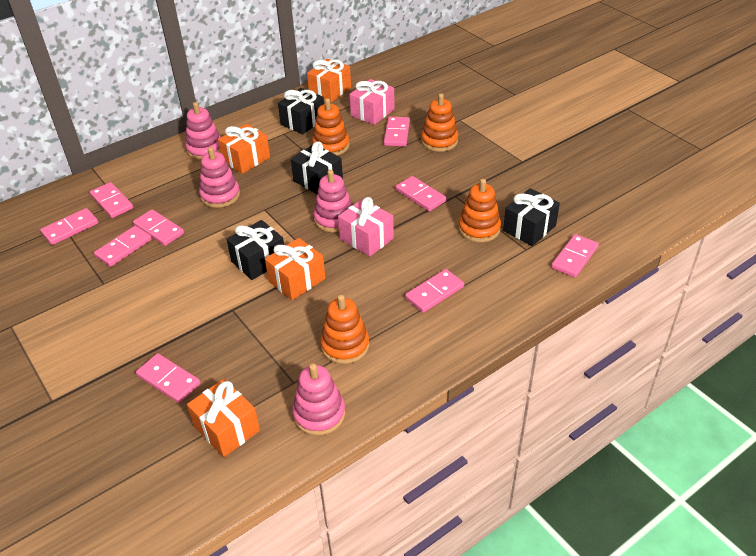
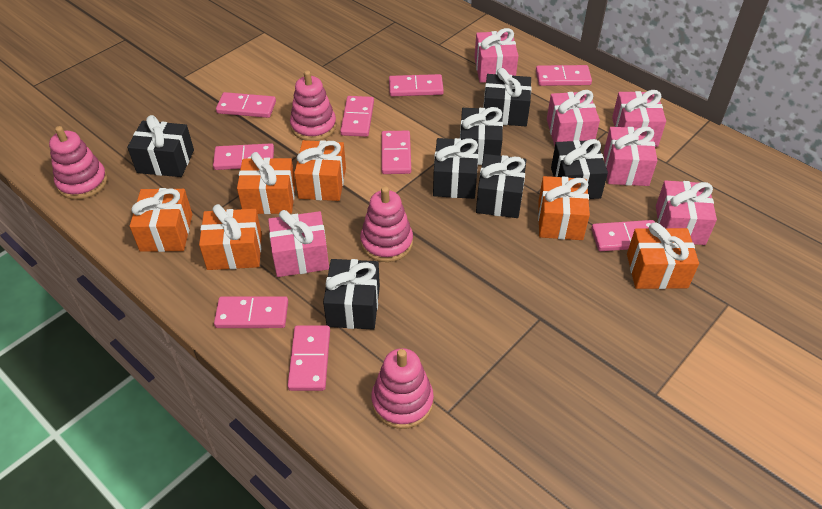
black gift: 4 -> 7
orange gift: 4 -> 6
orange stacking toy: 4 -> 0
pink gift: 2 -> 6

